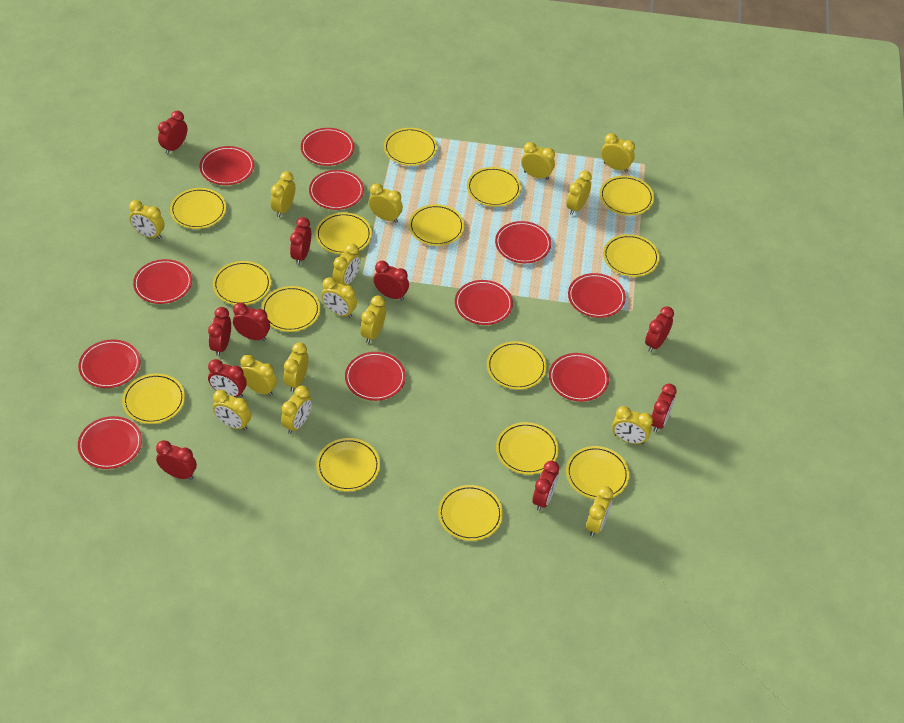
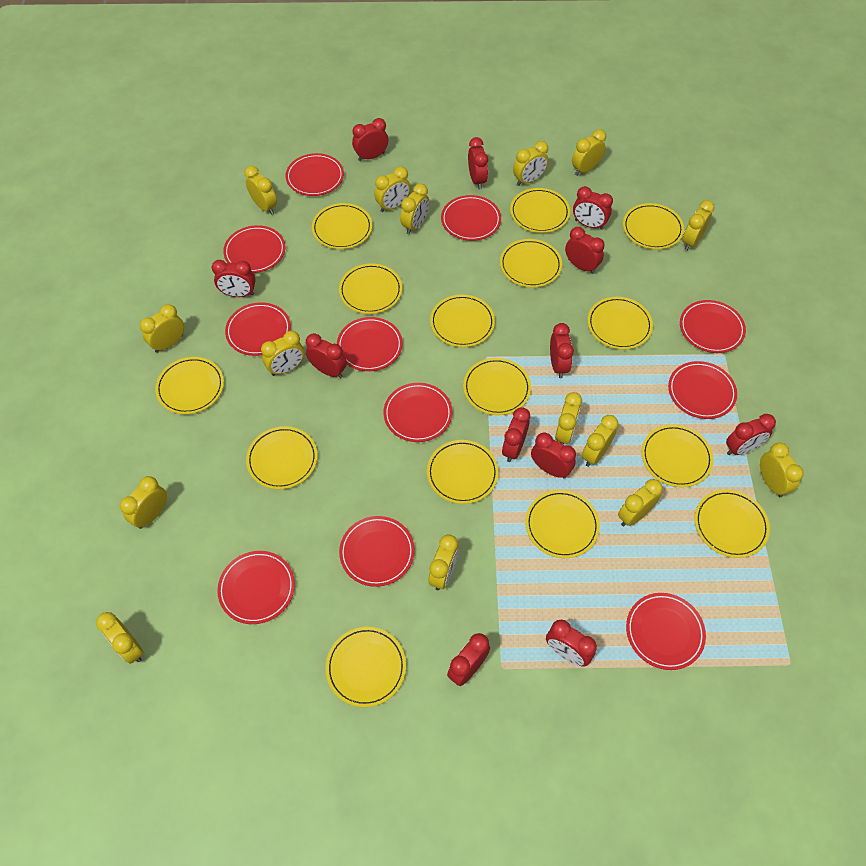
red clock: 10 -> 12

